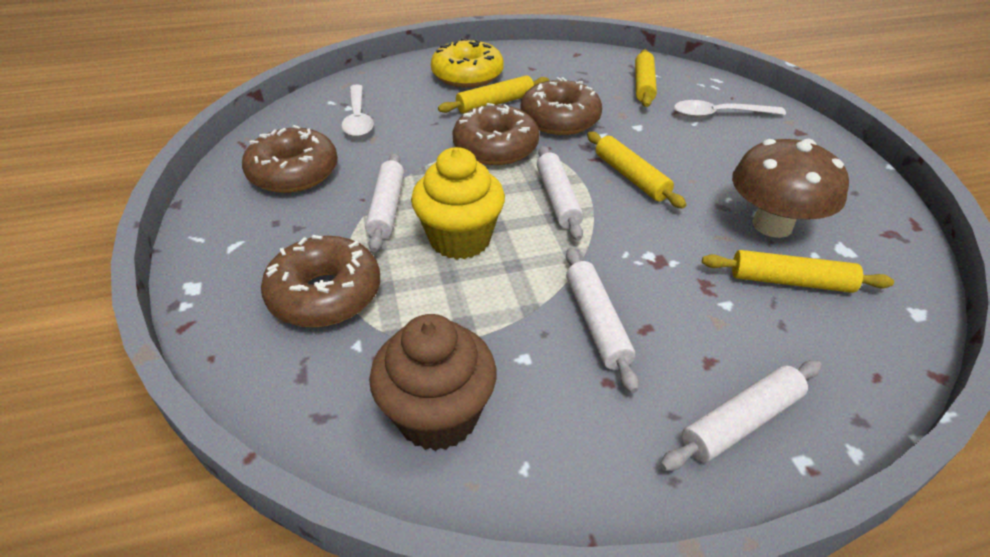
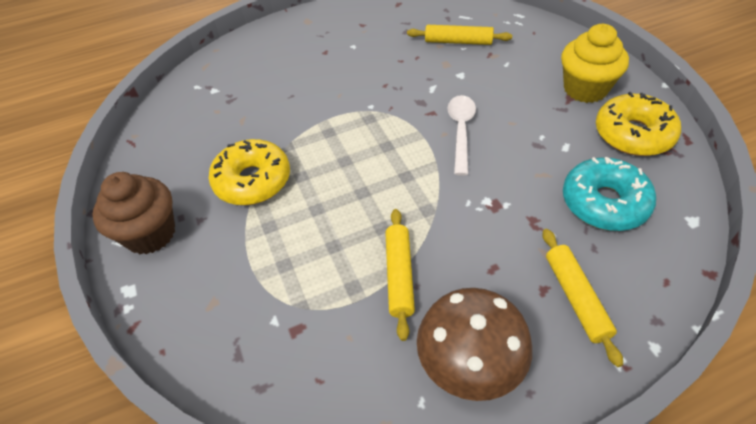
brown donut: 4 -> 0
turquoise donut: 0 -> 1
white rolling pin: 4 -> 0
white spoon: 2 -> 1
yellow donut: 1 -> 2
yellow rolling pin: 4 -> 3

